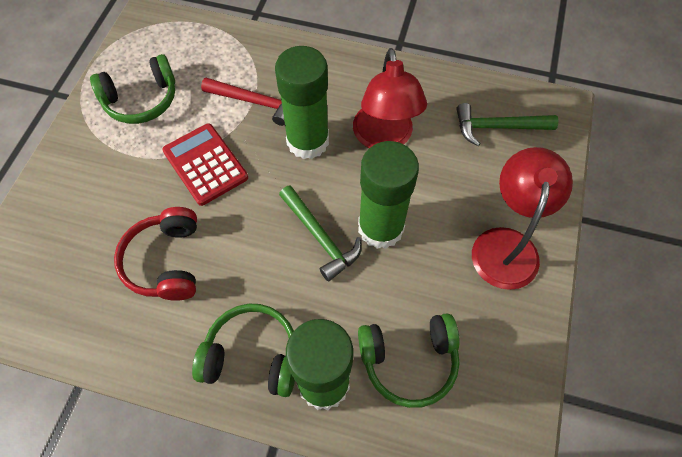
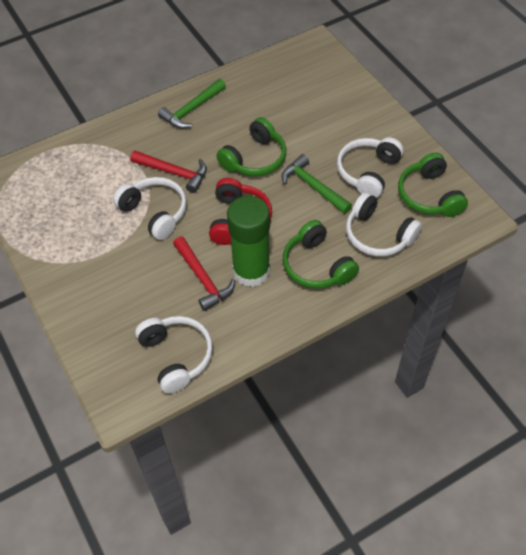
green glue stick: 3 -> 1
red calculator: 1 -> 0
red hammer: 1 -> 2
red lamp: 2 -> 0
white headphones: 0 -> 4

